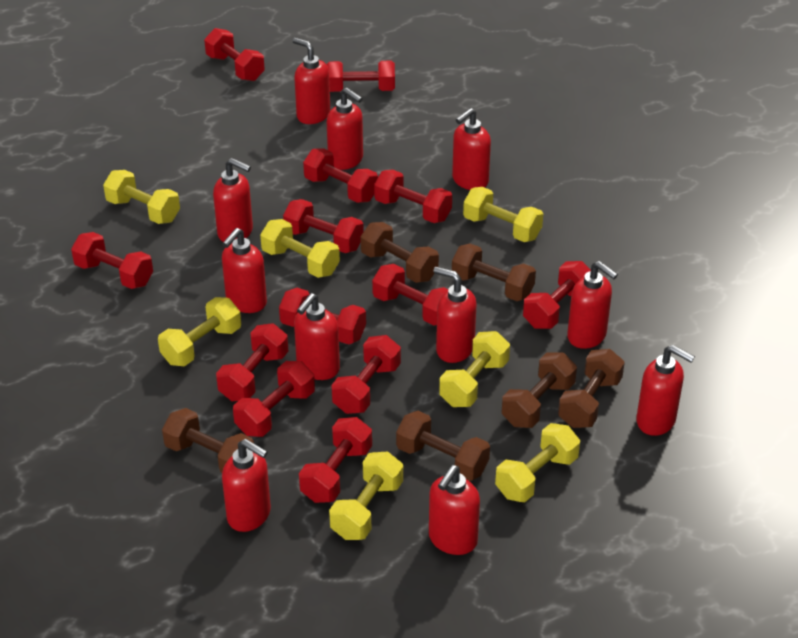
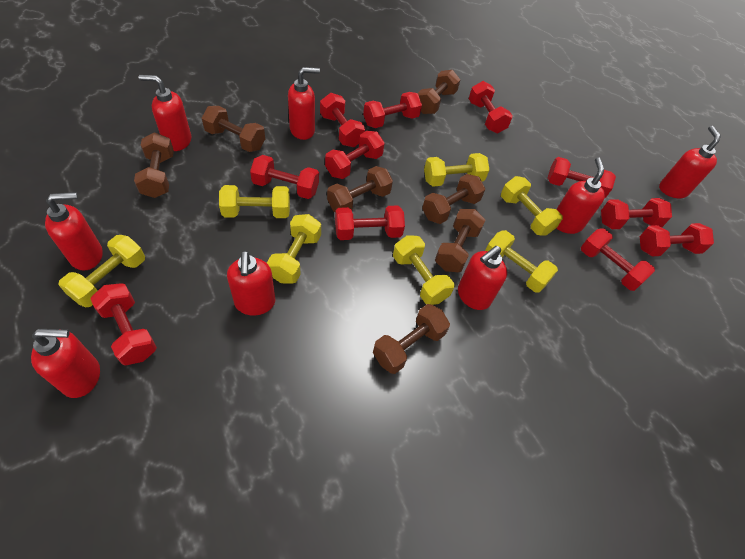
brown dumbbell: 6 -> 7
red dumbbell: 13 -> 11
red soap dispenser: 11 -> 8

